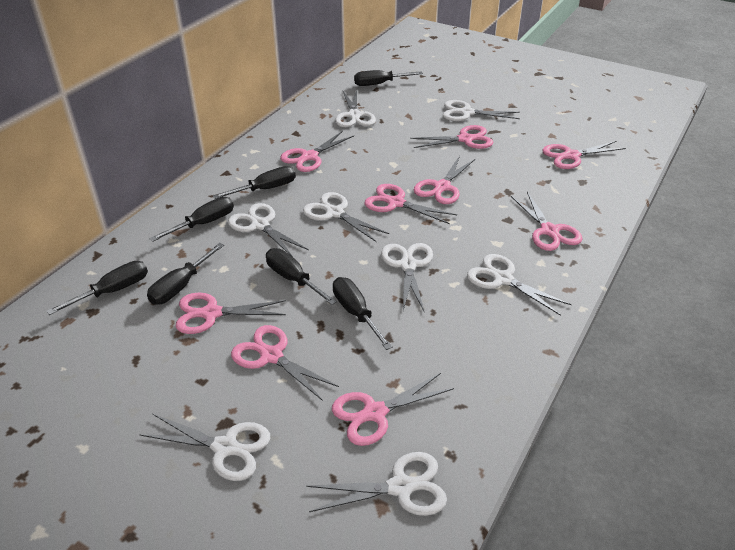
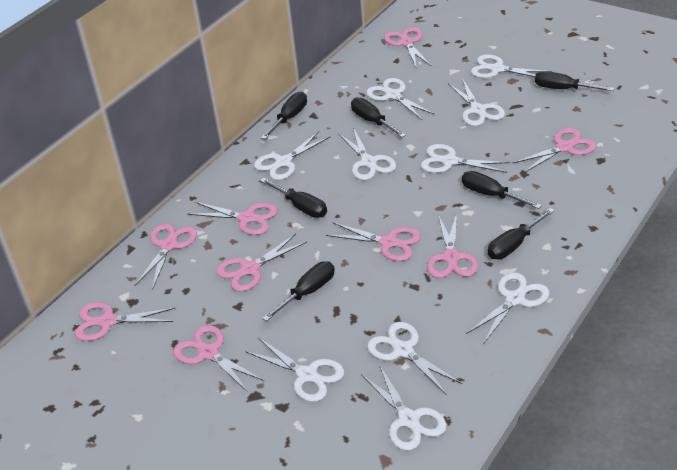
white scissors: 8 -> 10

